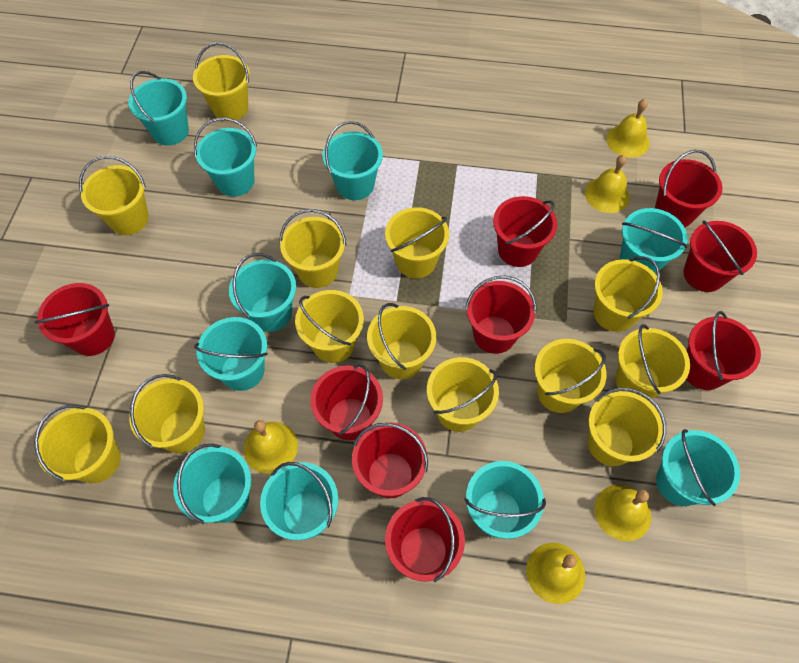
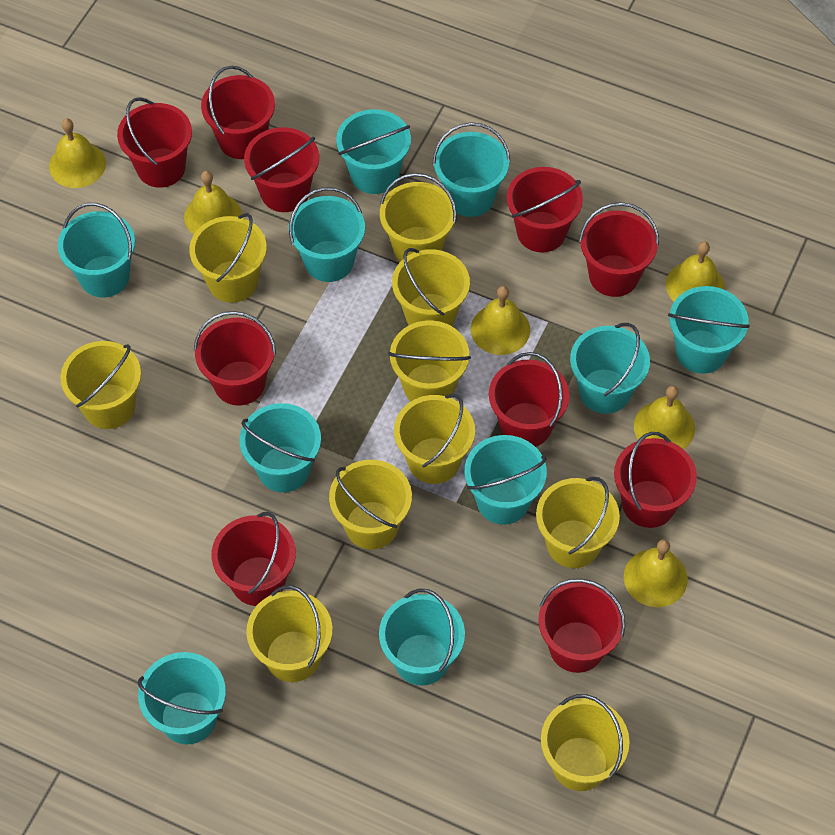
red bucket: 9 -> 10
yellow bell: 5 -> 6
yellow bucket: 13 -> 10

